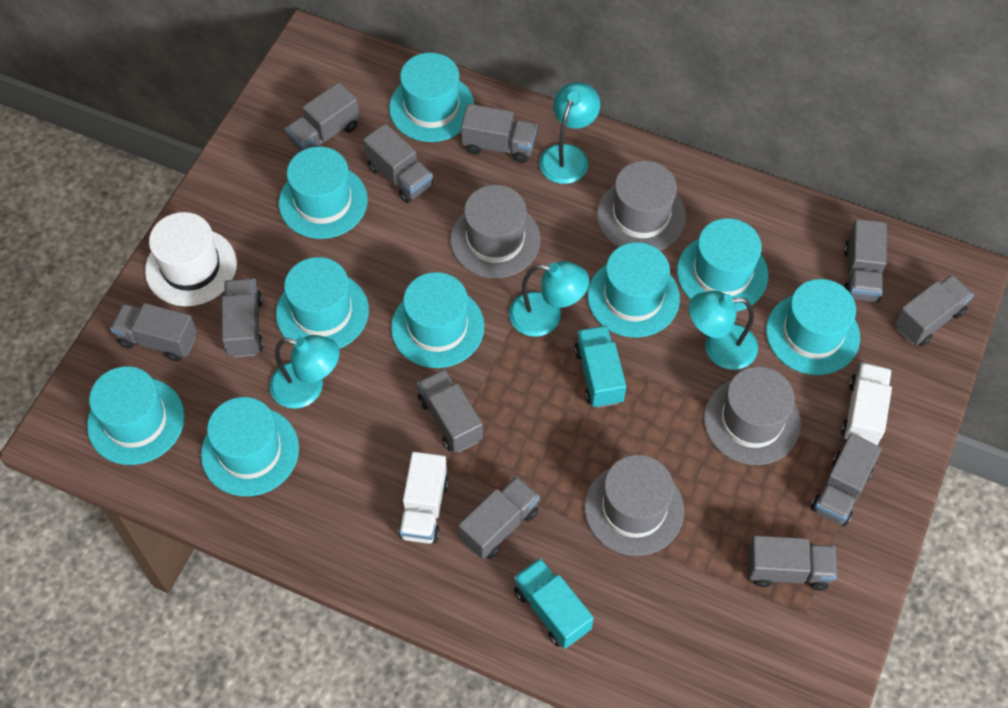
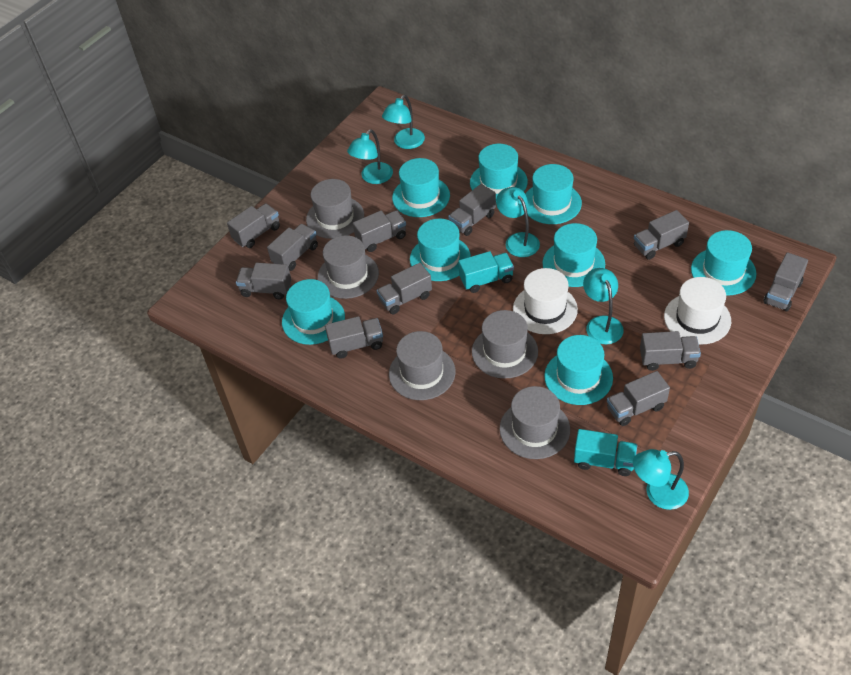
grey hat: 4 -> 5
turquoise hat: 9 -> 8
turquoise lamp: 4 -> 5
white hat: 1 -> 2
white truck: 2 -> 0

